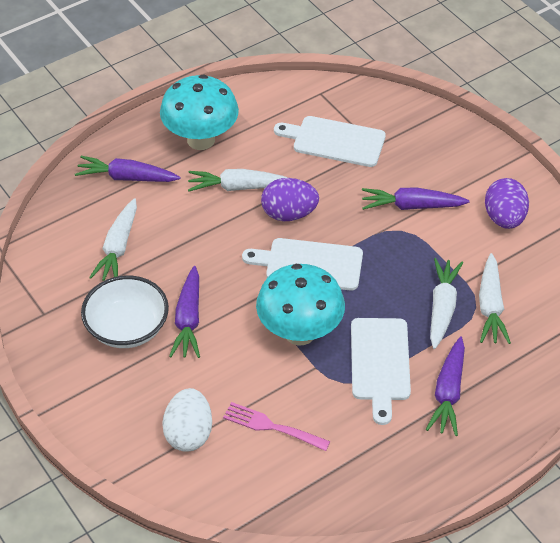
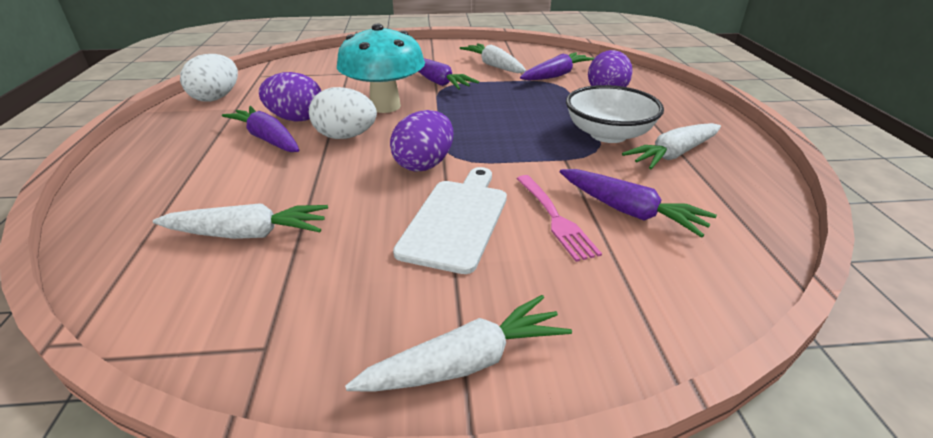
purple egg: 2 -> 3
turquoise mushroom: 2 -> 1
white cutting board: 3 -> 1
white egg: 1 -> 2

